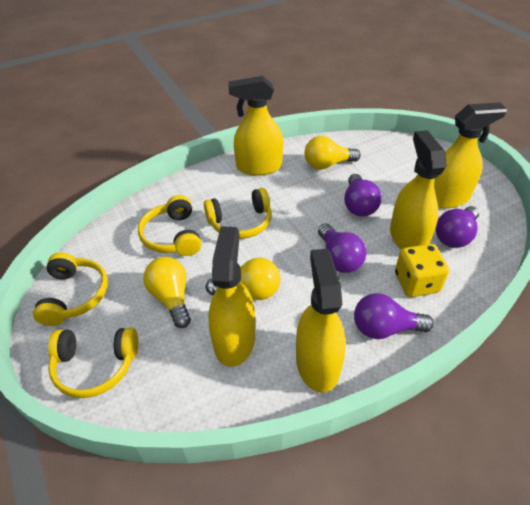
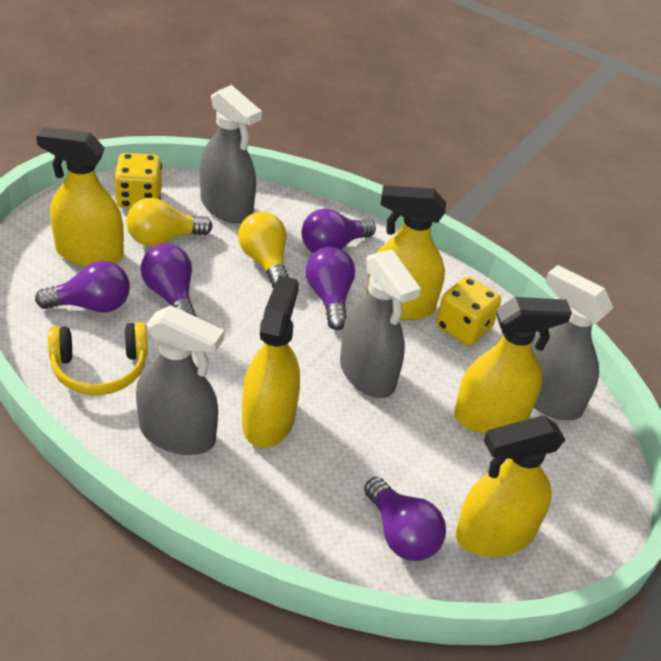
grey spray bottle: 0 -> 4
purple light bulb: 4 -> 5
yellow dice: 1 -> 2
yellow headphones: 4 -> 1
yellow light bulb: 3 -> 2

